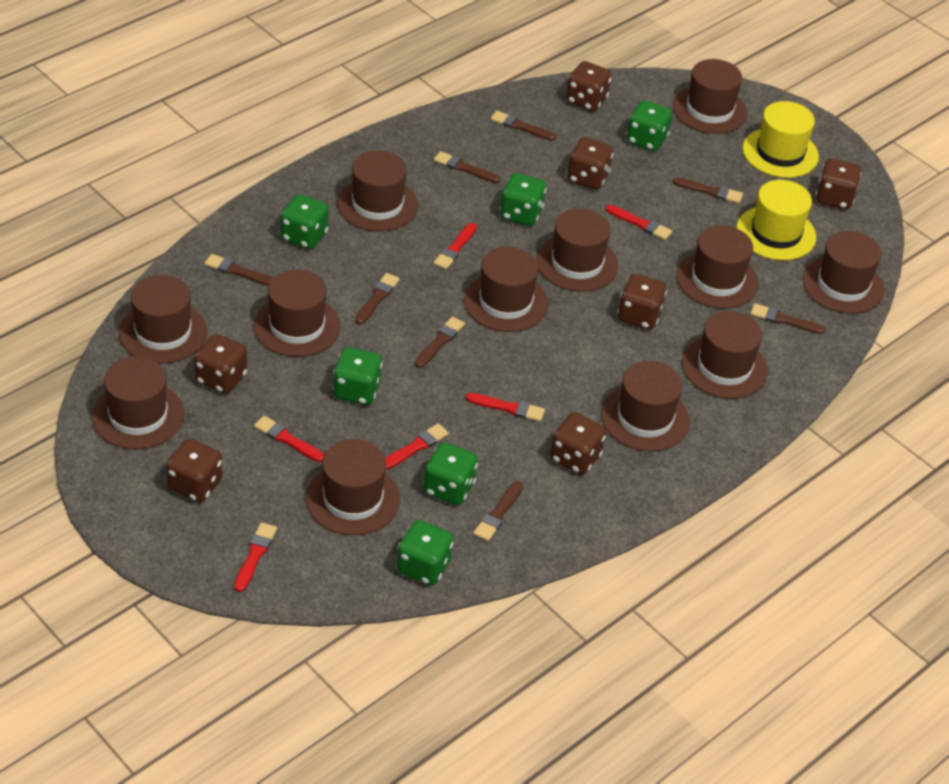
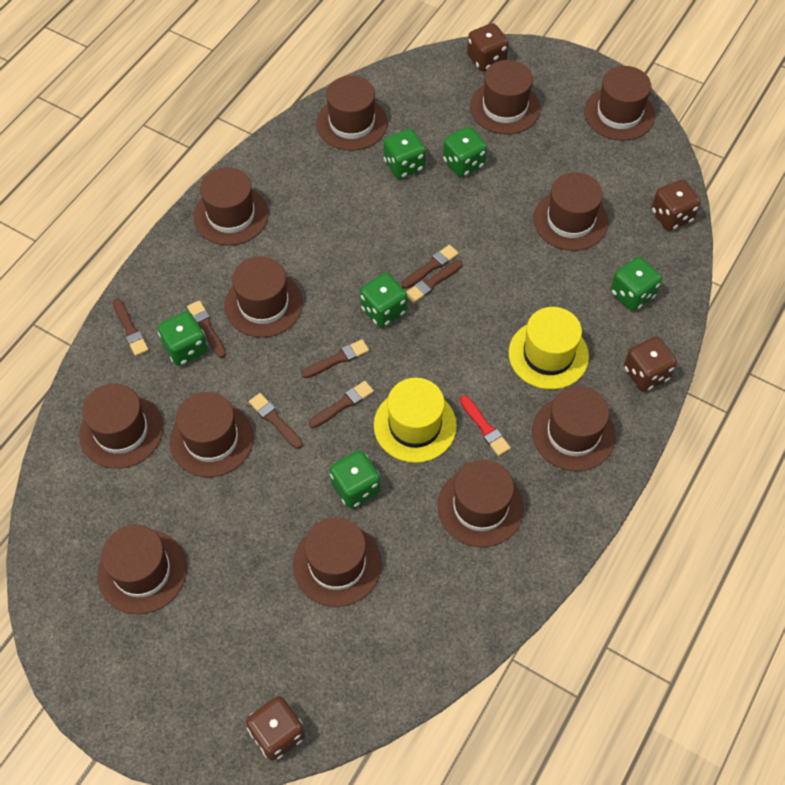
brown brush: 8 -> 7
brown dice: 7 -> 4
red brush: 6 -> 1

